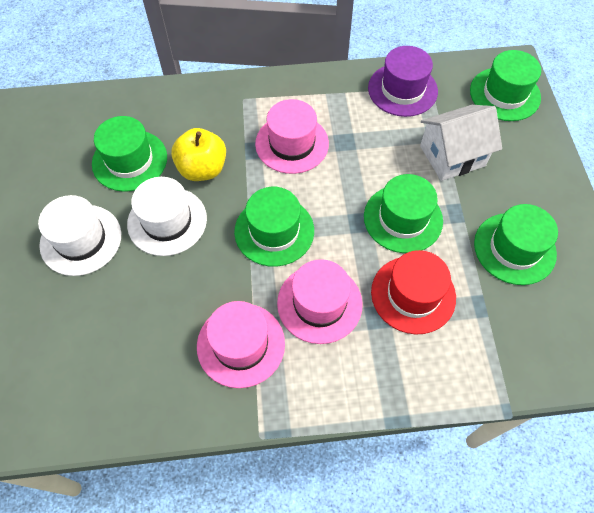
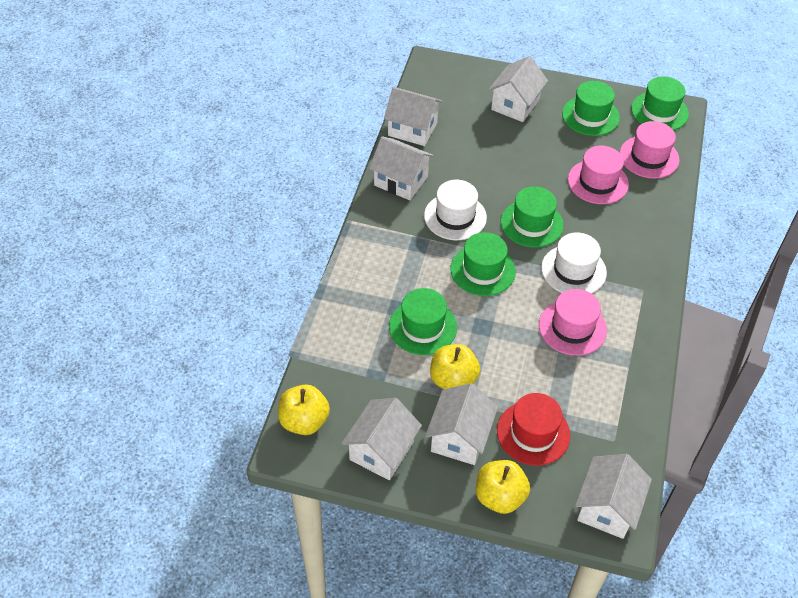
purple hat: 1 -> 0
white house: 1 -> 6
yellow apple: 1 -> 3

